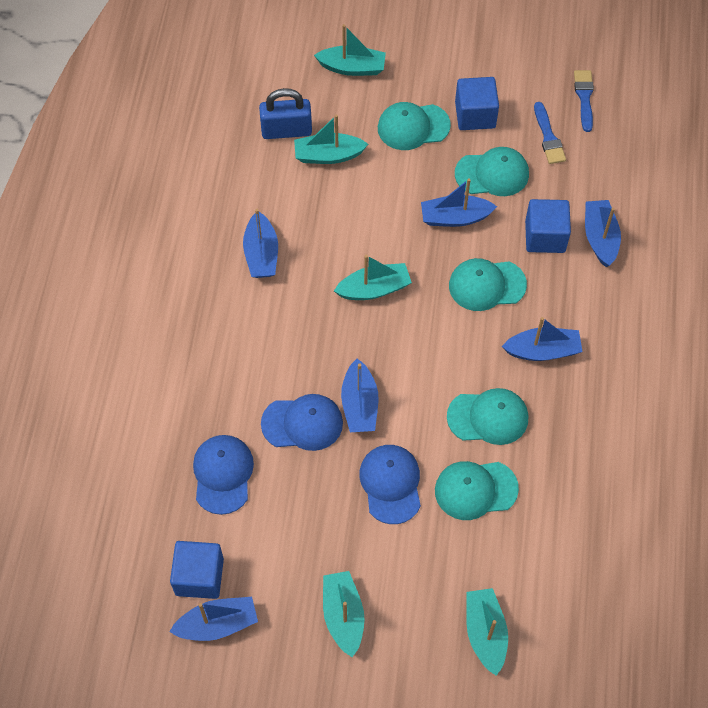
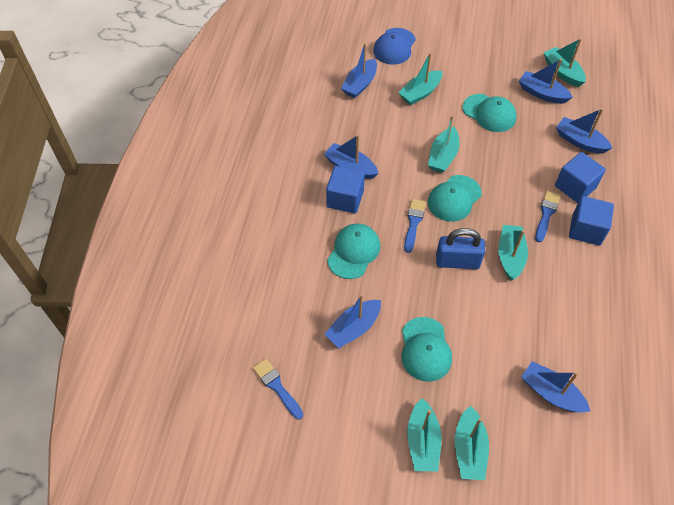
blue brush: 2 -> 3
blue cap: 3 -> 1
turquoise boat: 5 -> 6
turquoise cap: 5 -> 4

